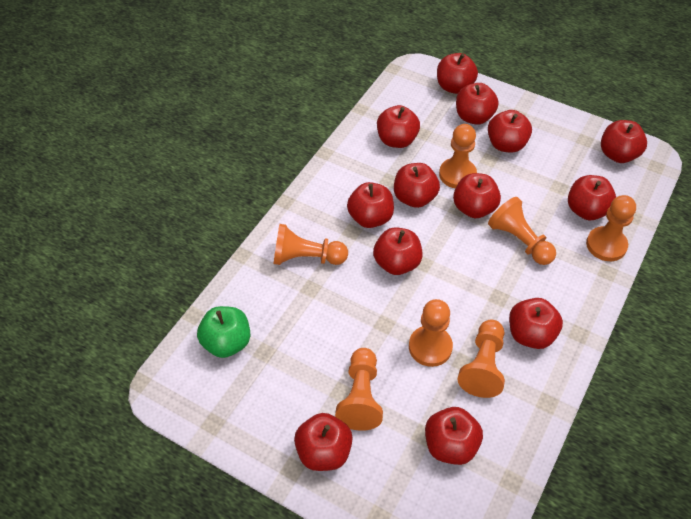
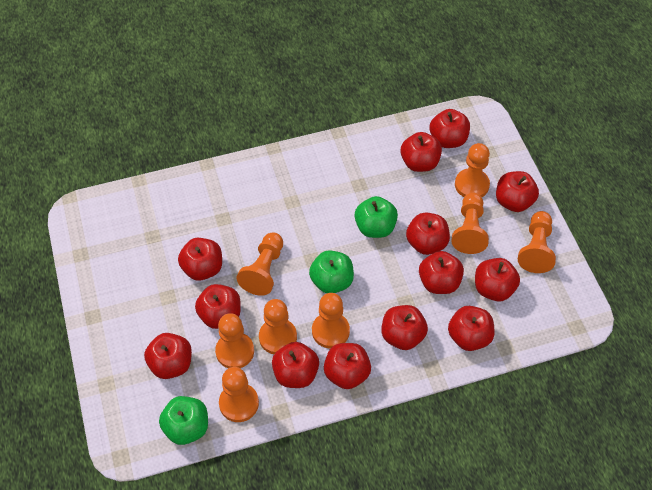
green apple: 1 -> 3
orange pawn: 7 -> 8

